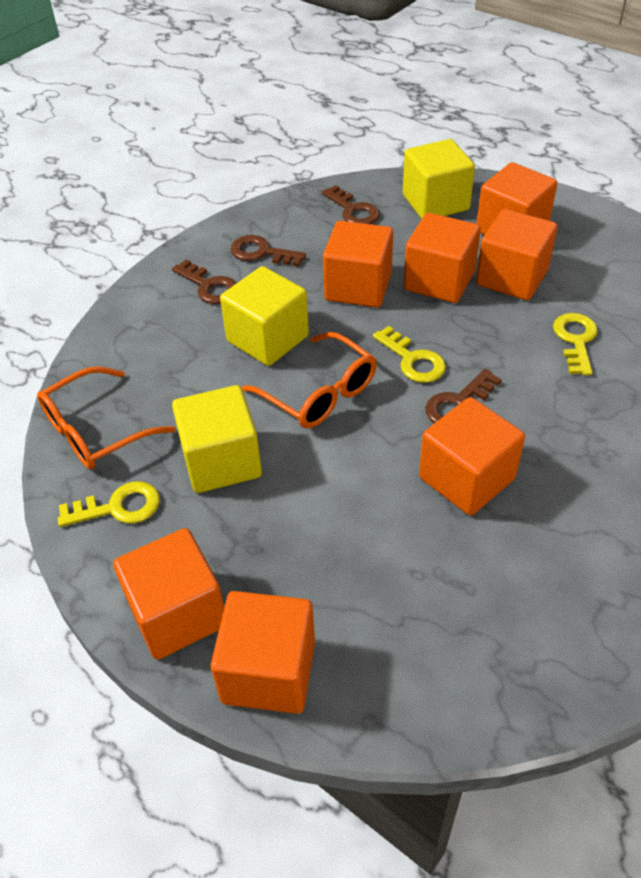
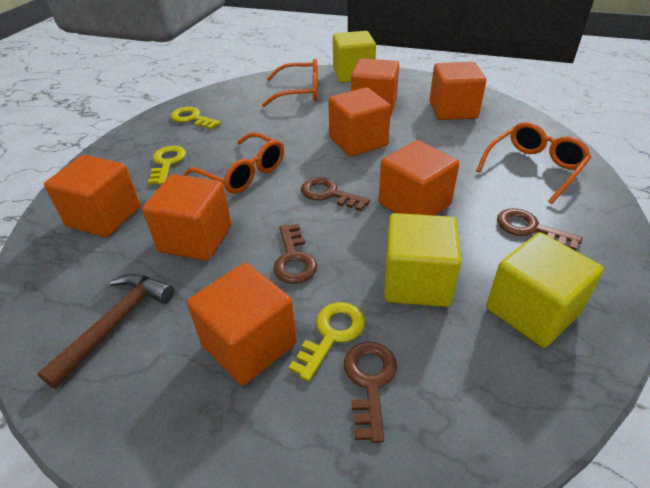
brown hammer: 0 -> 1
orange glasses: 2 -> 3

